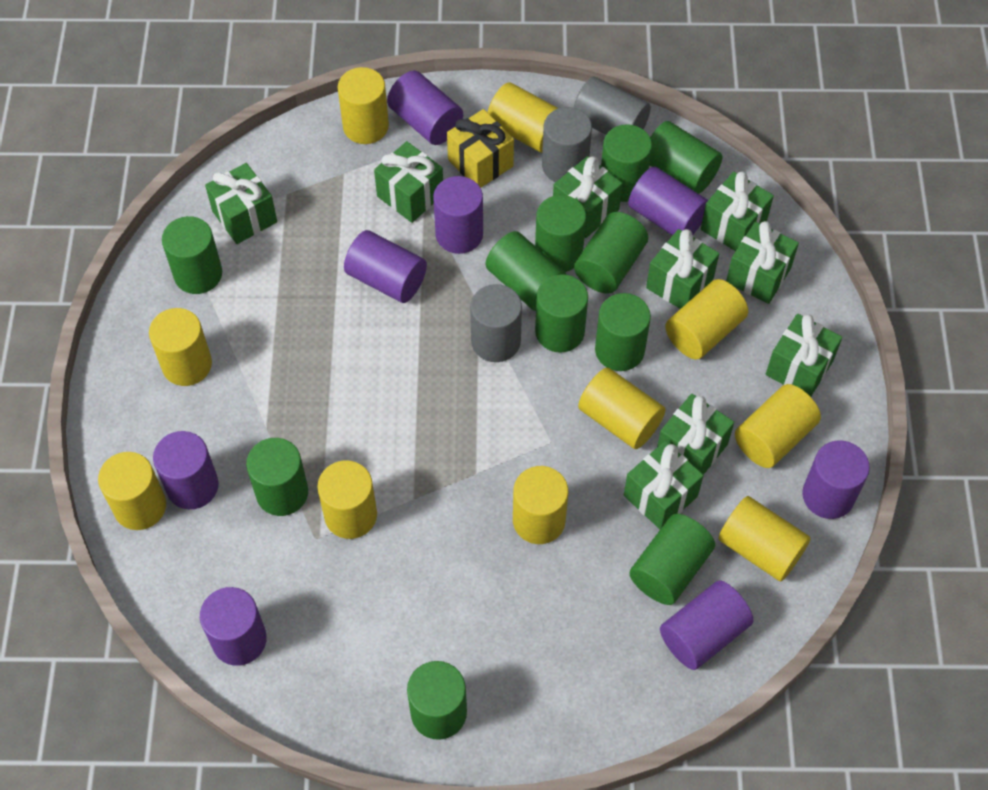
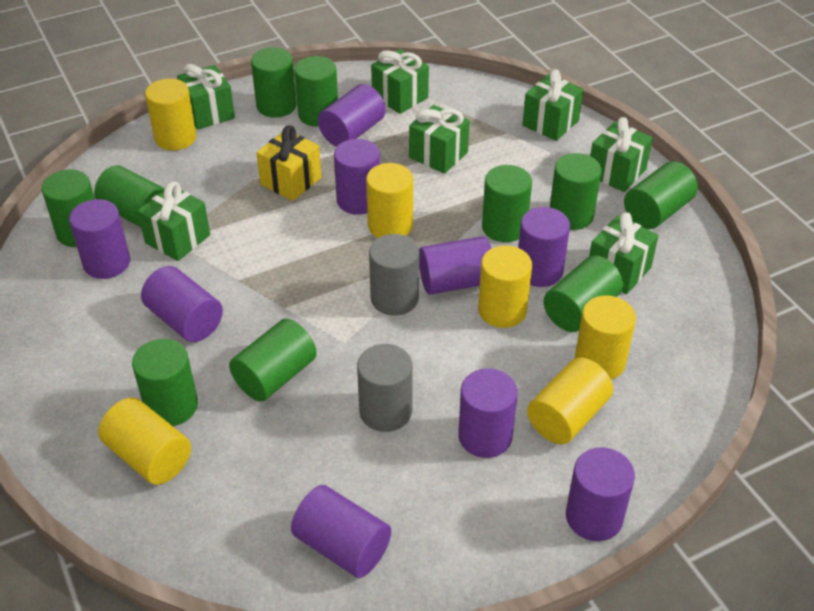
green cylinder: 11 -> 10
green gift: 9 -> 7
grey cylinder: 3 -> 2
purple cylinder: 8 -> 9
yellow cylinder: 10 -> 6

